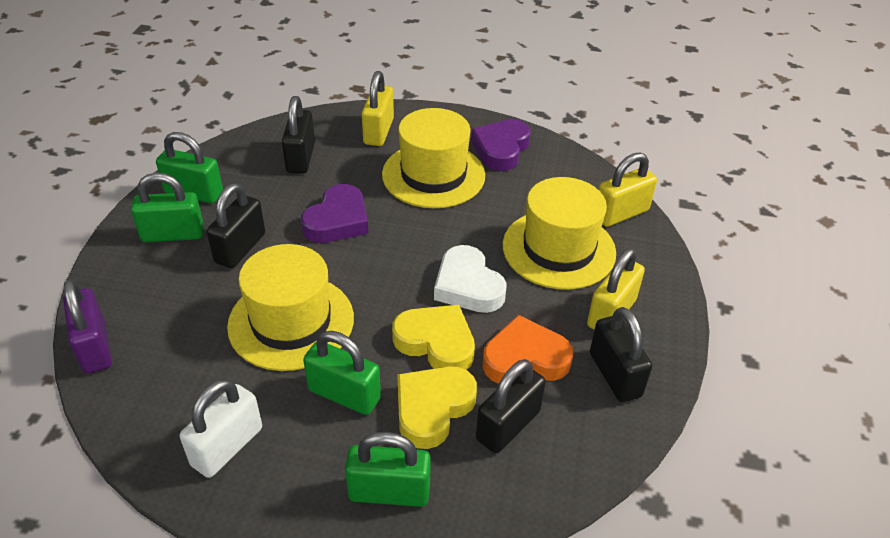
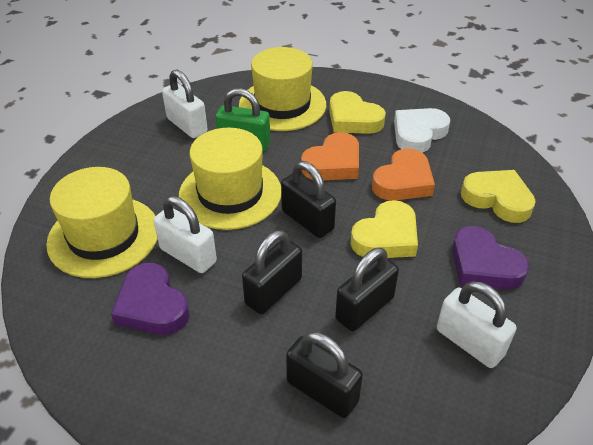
green padlock: 4 -> 1
orange heart: 1 -> 2
purple padlock: 1 -> 0
white padlock: 1 -> 3
yellow heart: 2 -> 3
yellow padlock: 3 -> 0

